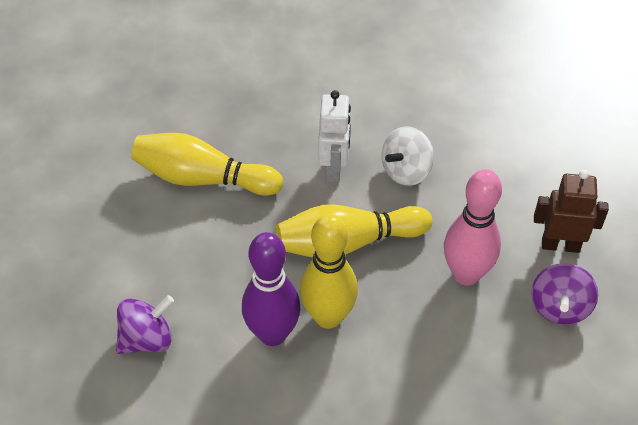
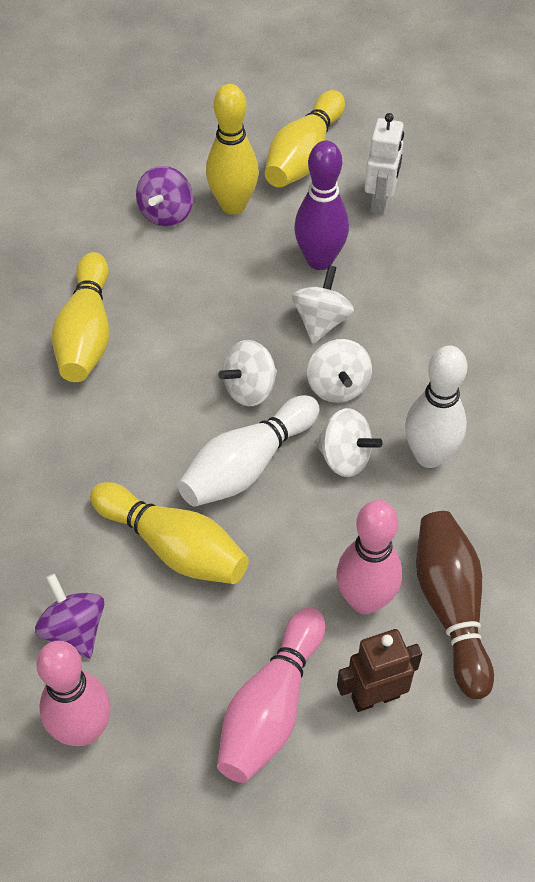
brown bowling pin: 0 -> 1
pink bowling pin: 1 -> 3
white bowling pin: 0 -> 2
white spinning top: 1 -> 4
yellow bowling pin: 3 -> 4

